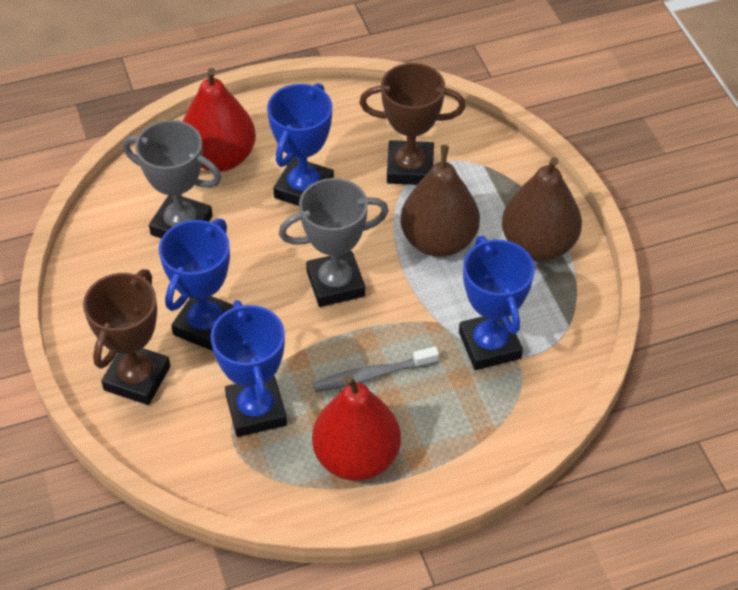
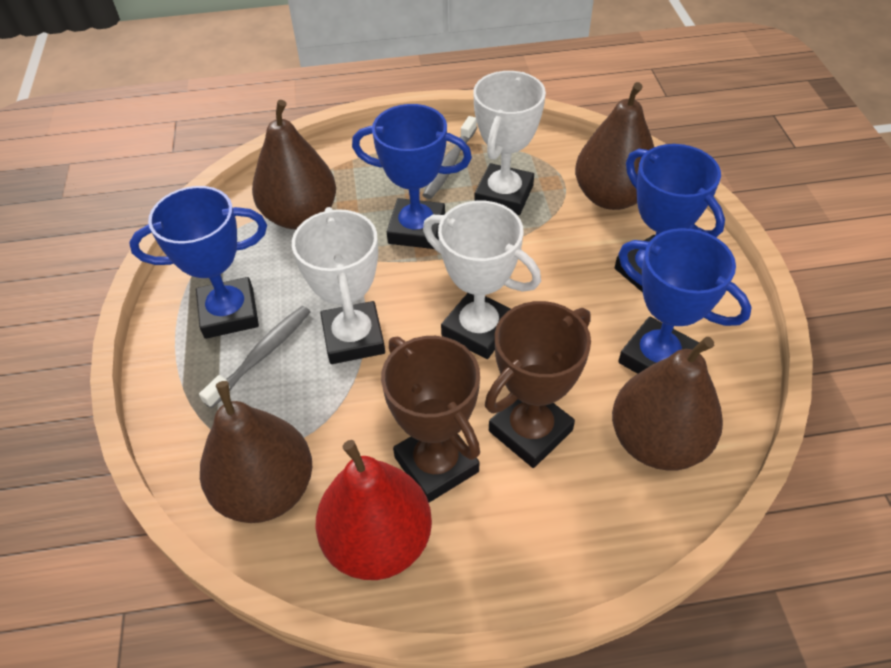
brown pear: 2 -> 4
grey toothbrush: 1 -> 2
grey trophy: 2 -> 0
red pear: 2 -> 1
white trophy: 0 -> 3

